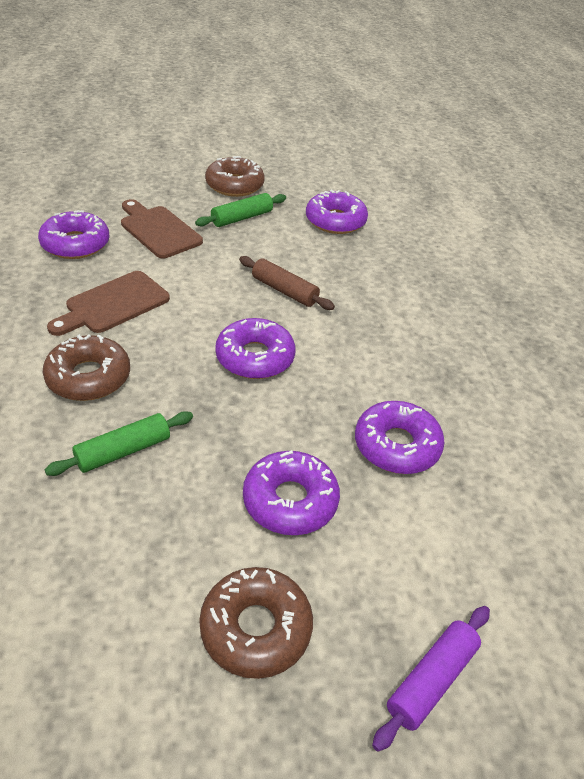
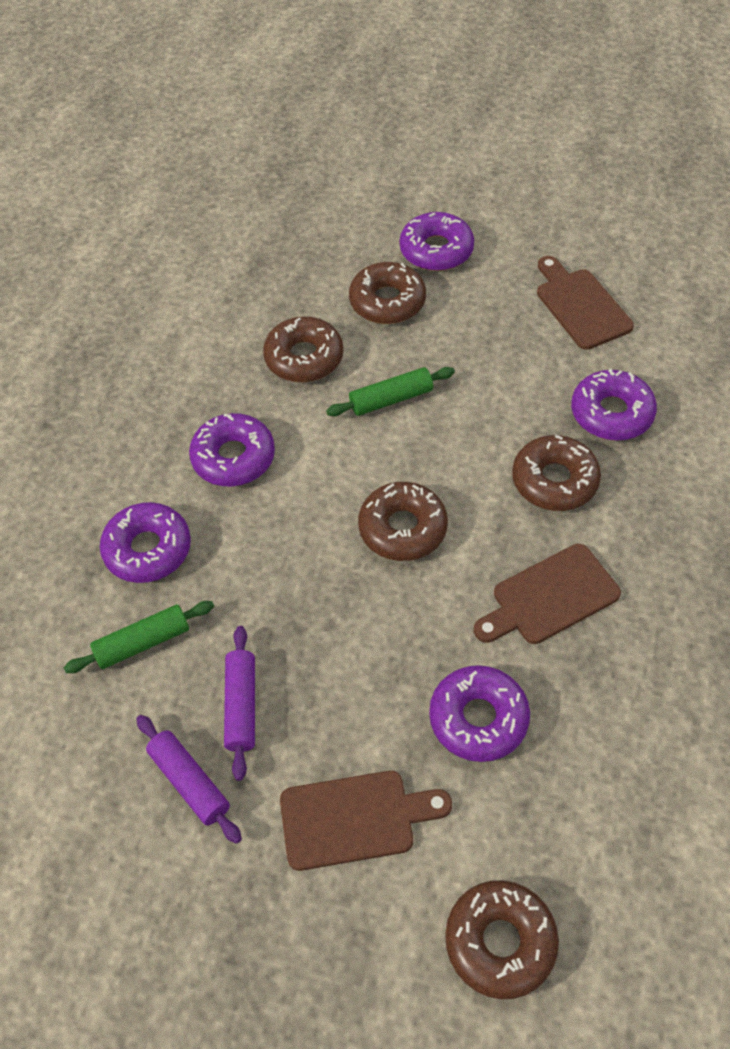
brown cutting board: 2 -> 3
brown donut: 3 -> 5
brown rolling pin: 1 -> 0
purple rolling pin: 1 -> 2

